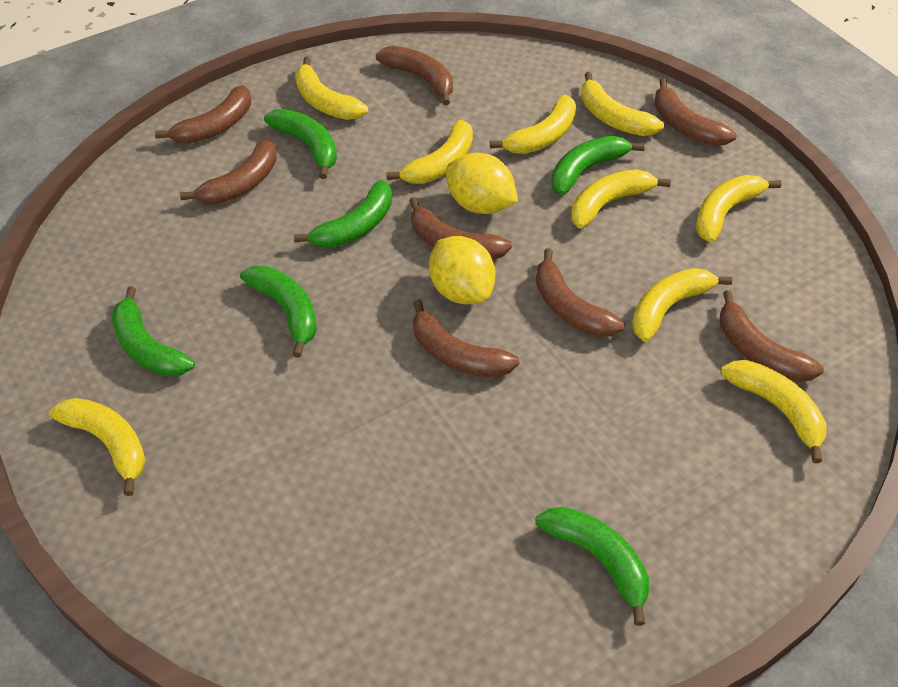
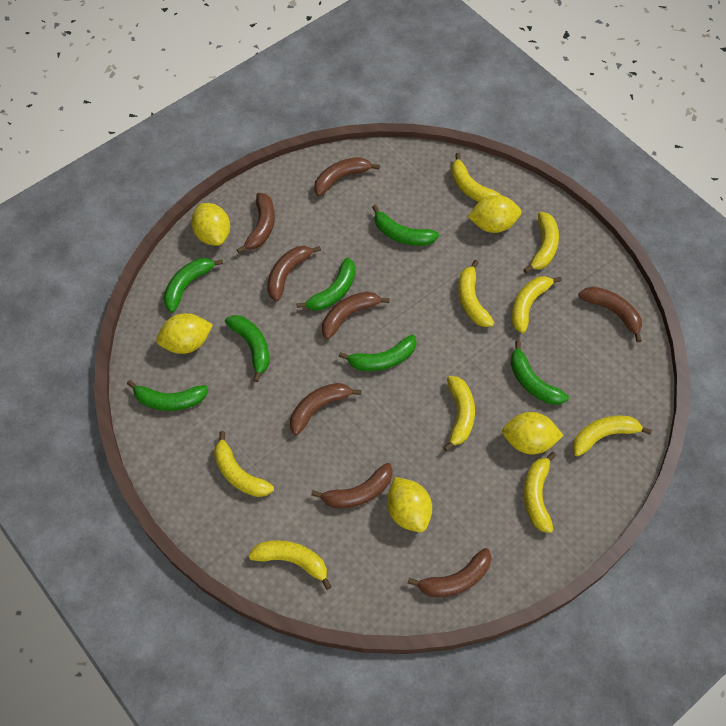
green banana: 6 -> 7
yellow lemon: 2 -> 5

